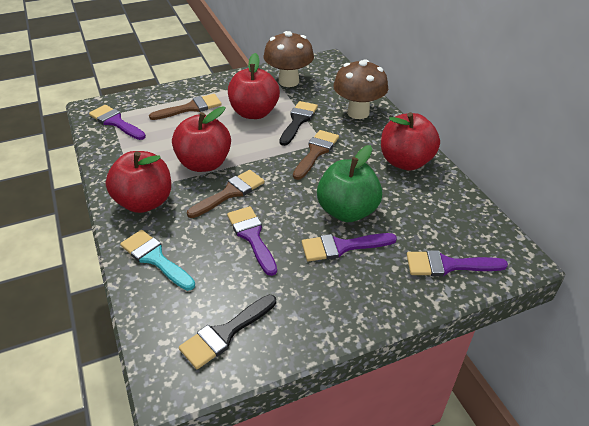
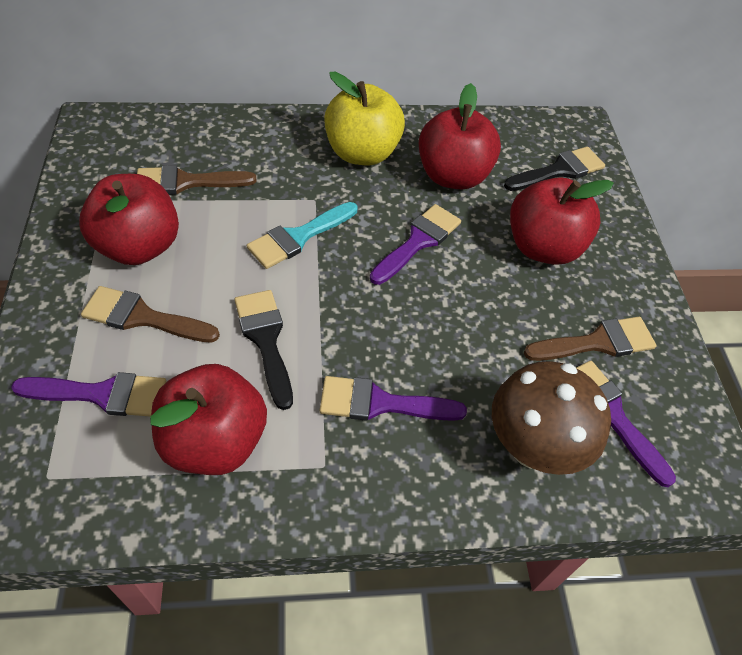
brown mushroom: 2 -> 1
green apple: 1 -> 0
yellow apple: 0 -> 1

